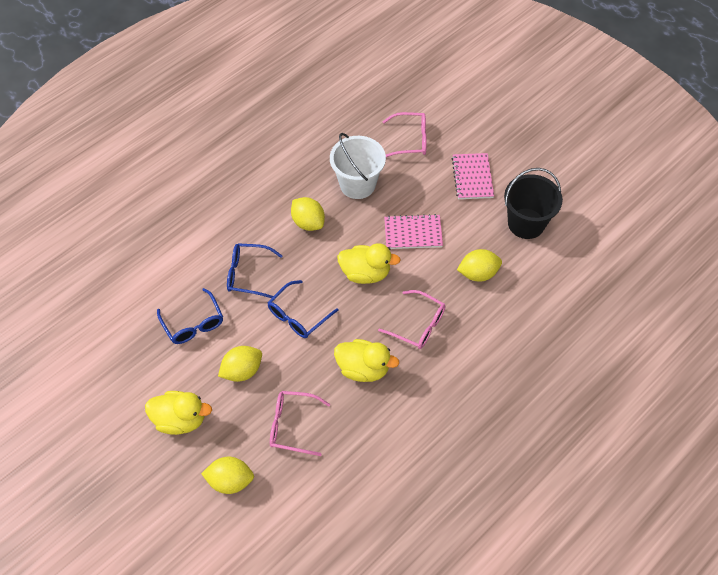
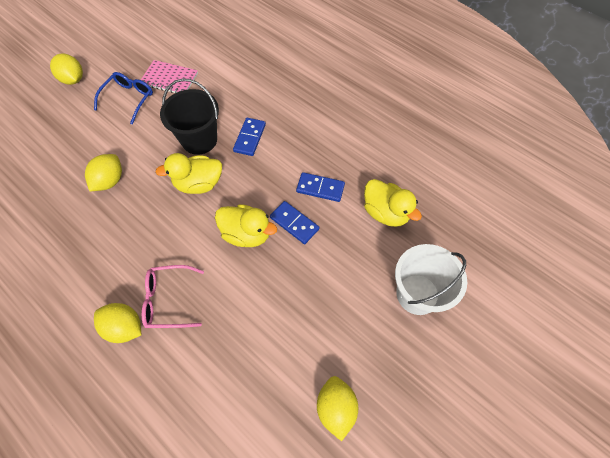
blue domino: 0 -> 3
blue glasses: 3 -> 1
pink glasses: 3 -> 1
pink notebook: 2 -> 1

